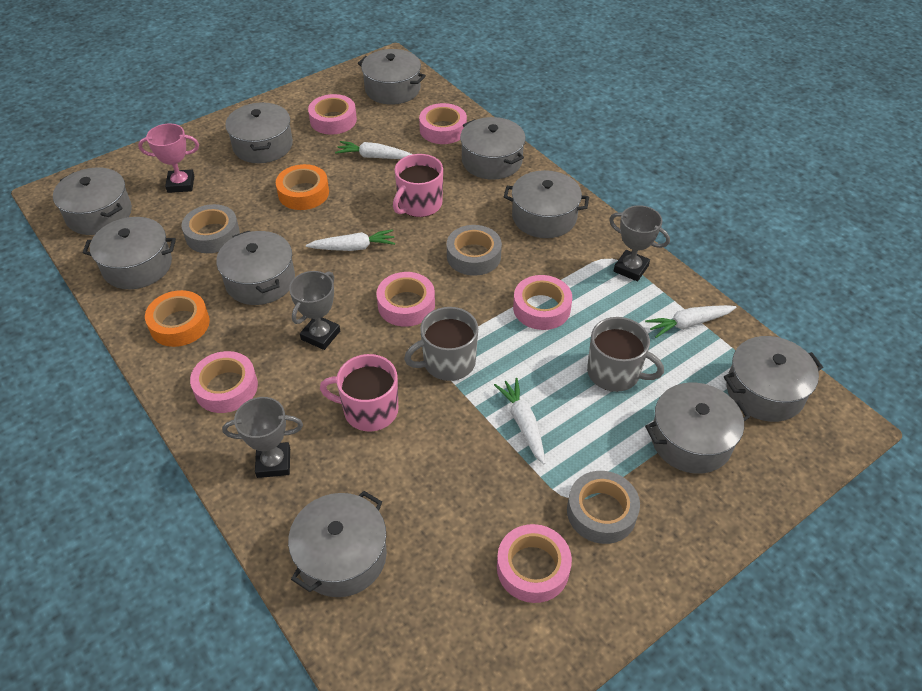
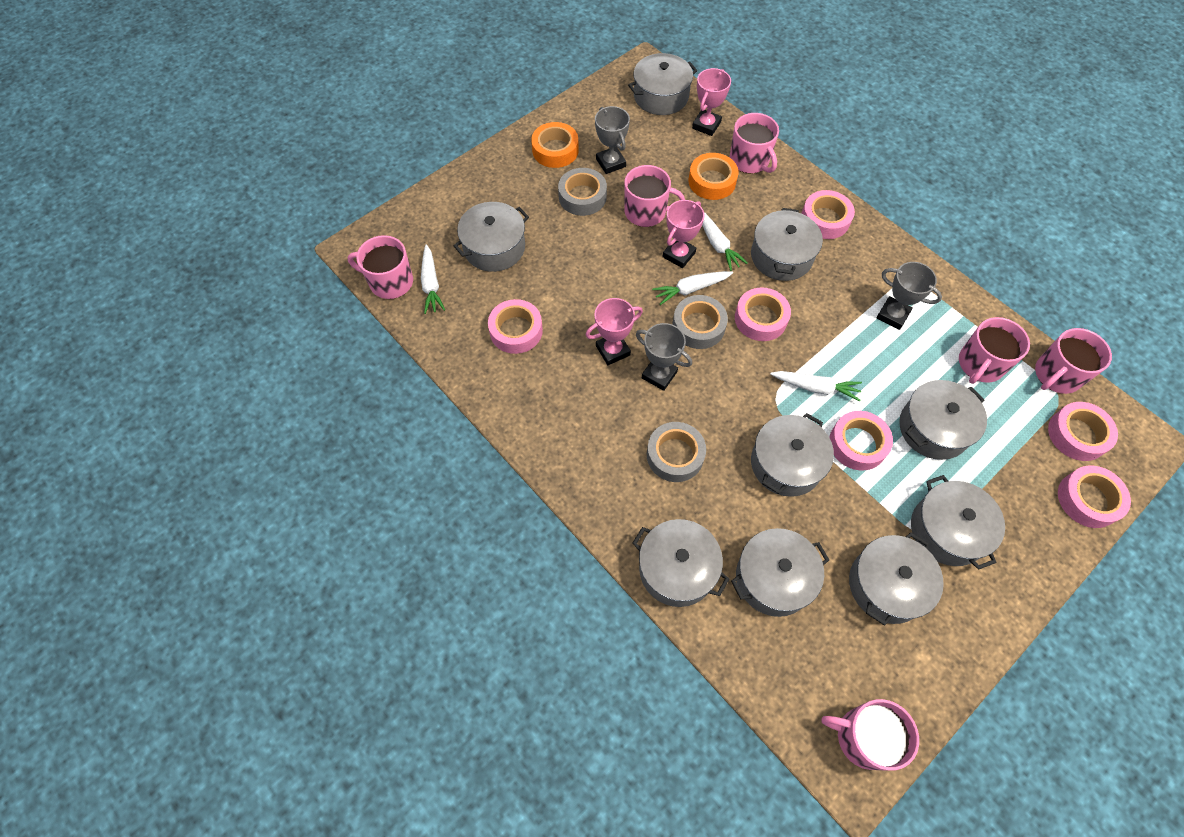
grey mug: 2 -> 0
grey pot: 10 -> 9
pink mug: 2 -> 6
pink trophy: 1 -> 3

